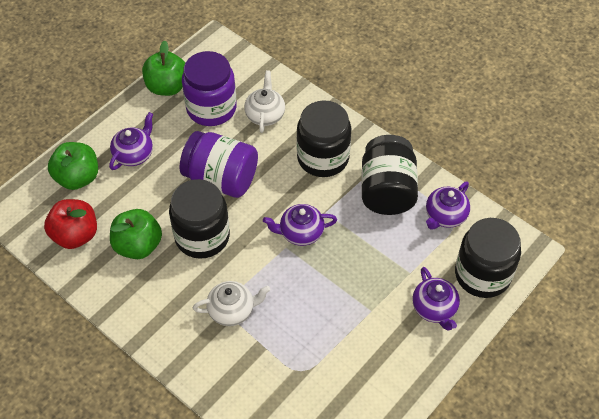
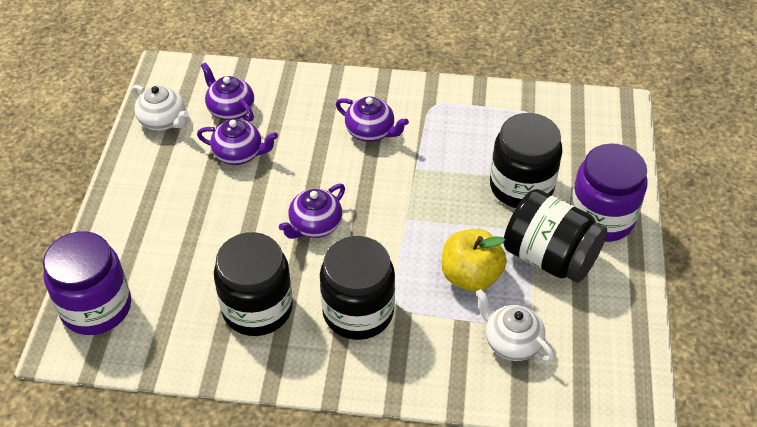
green apple: 3 -> 0
red apple: 1 -> 0
yellow apple: 0 -> 1

